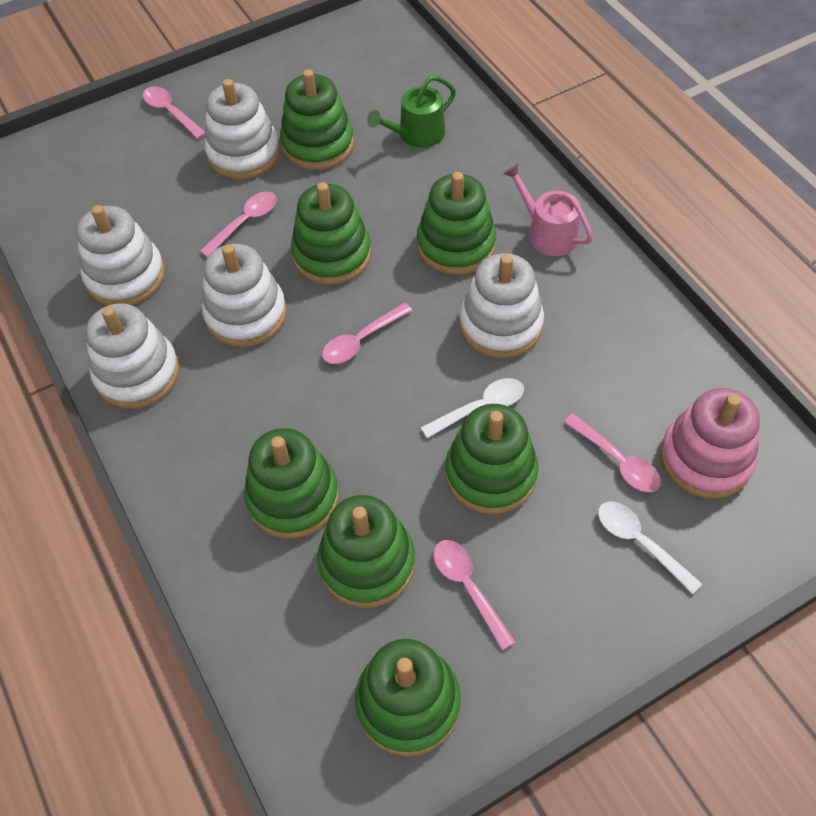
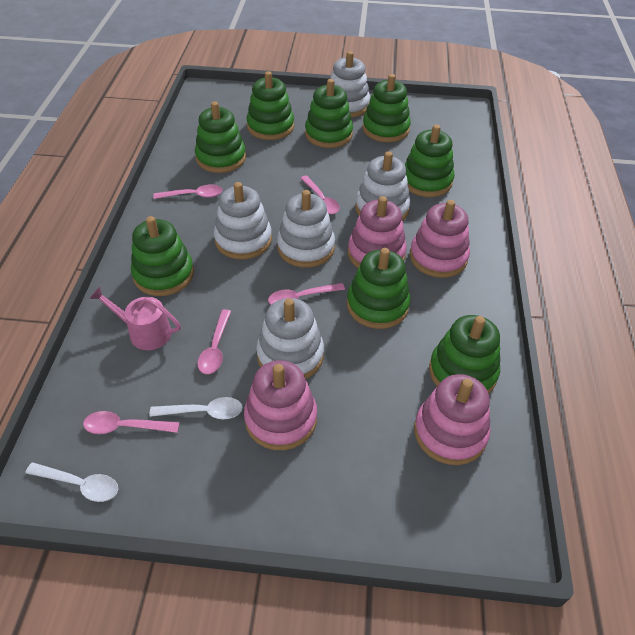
green stacking toy: 7 -> 8
green watering can: 1 -> 0
pink stacking toy: 1 -> 4

